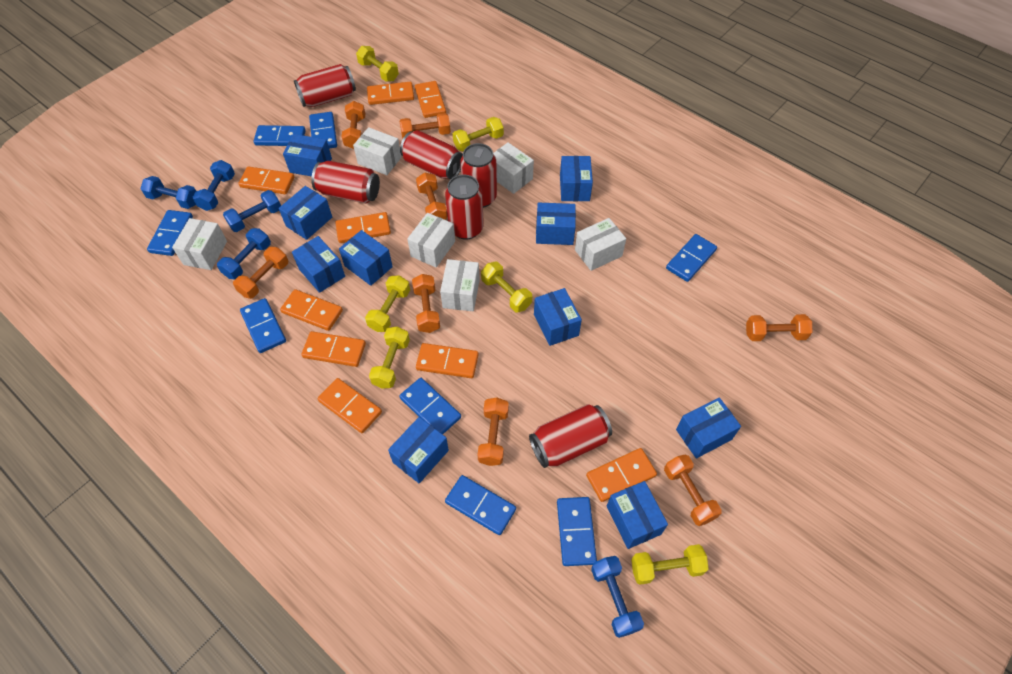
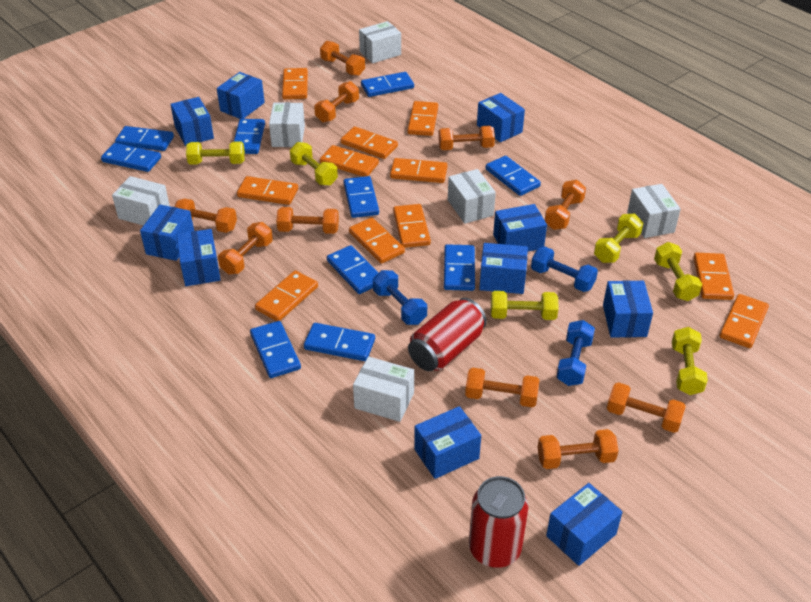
blue domino: 8 -> 10
blue dumbbell: 5 -> 3
orange domino: 9 -> 11
orange dumbbell: 8 -> 10
red can: 6 -> 2

